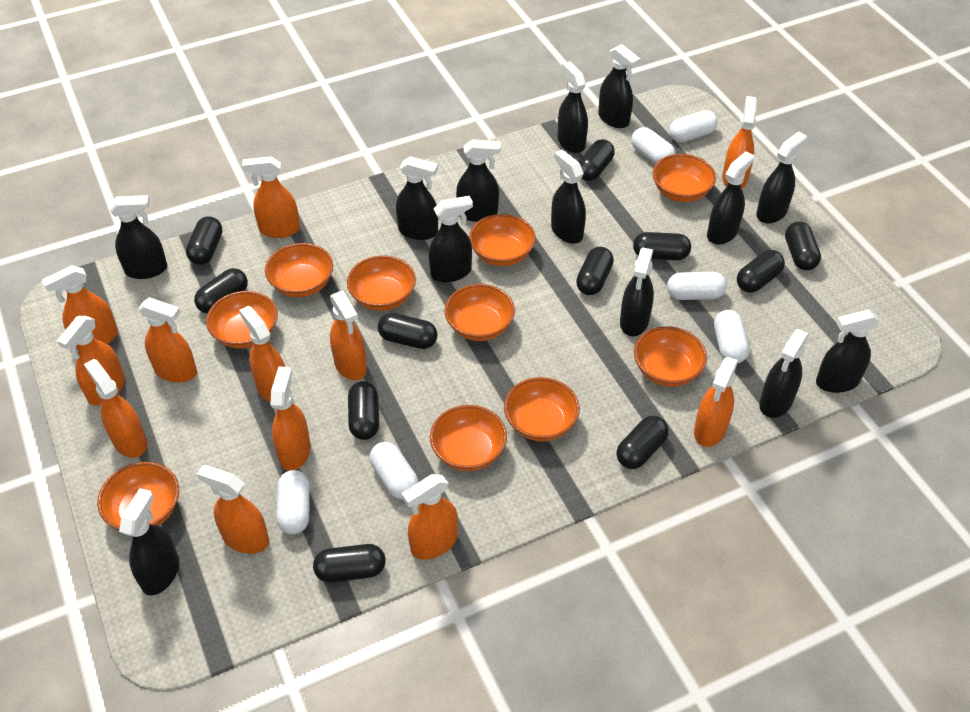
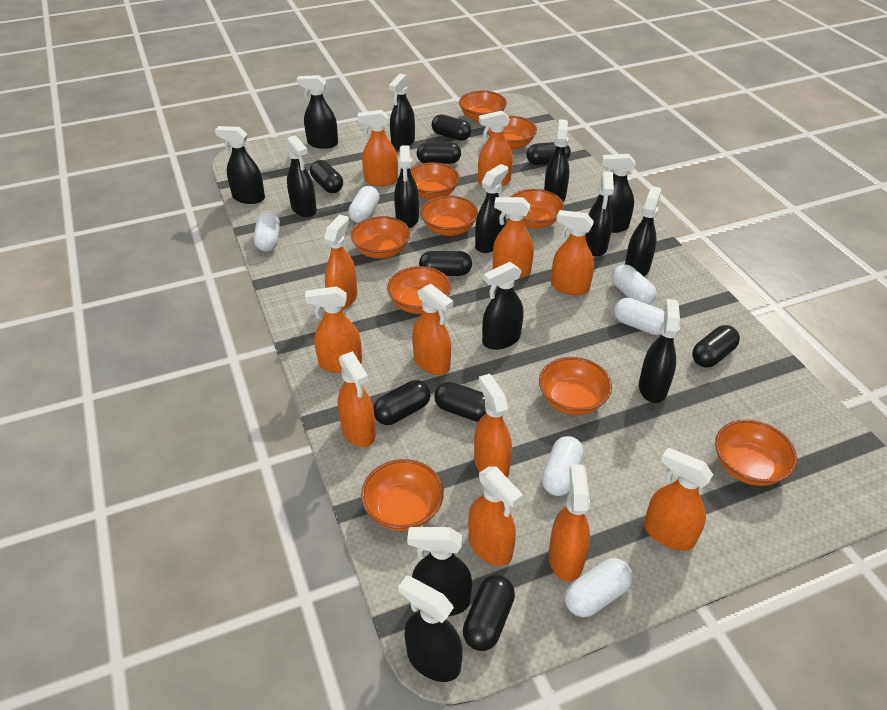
black capsule: 11 -> 9
black spray bottle: 13 -> 14

